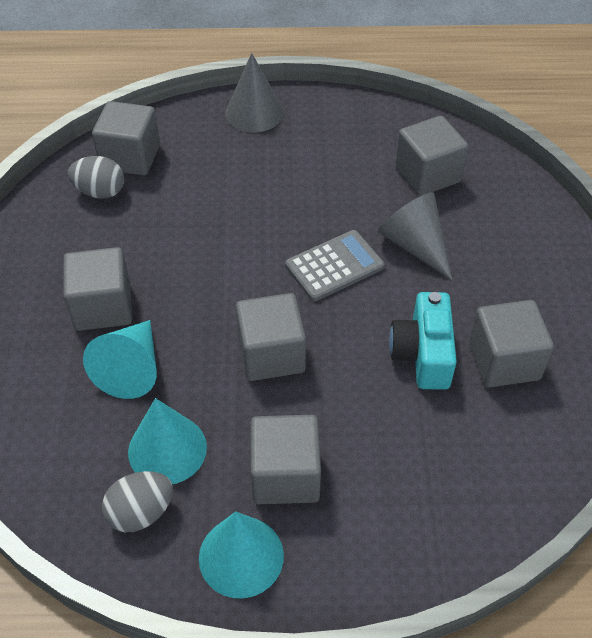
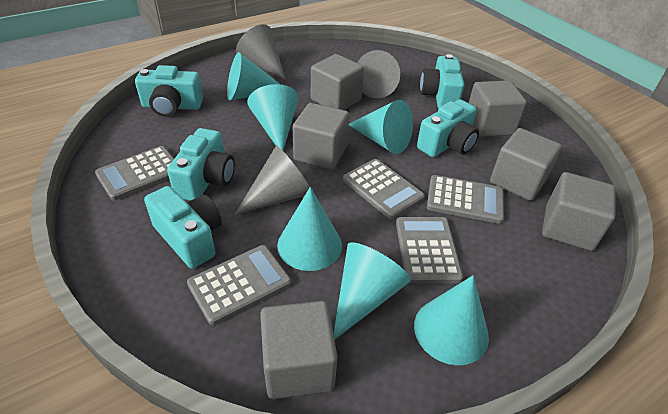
grey calculator: 1 -> 5
grey cone: 2 -> 3
grey egg: 2 -> 0
turquoise camera: 1 -> 5
turquoise cone: 3 -> 6

